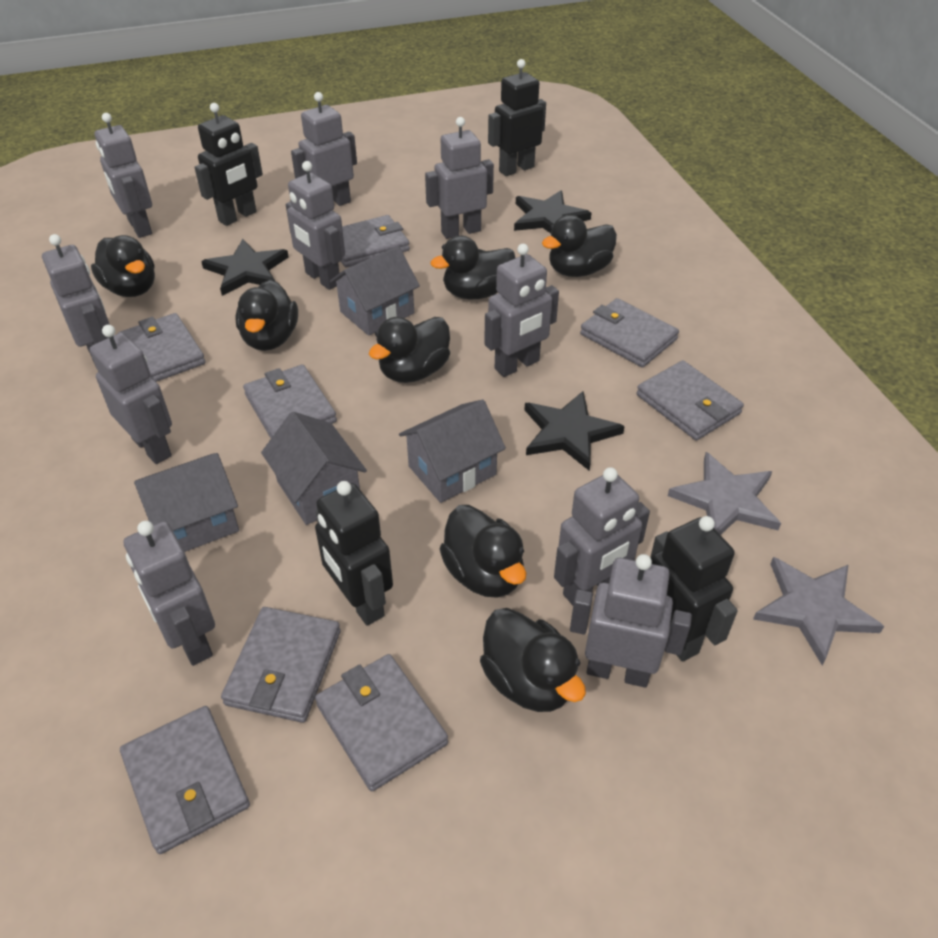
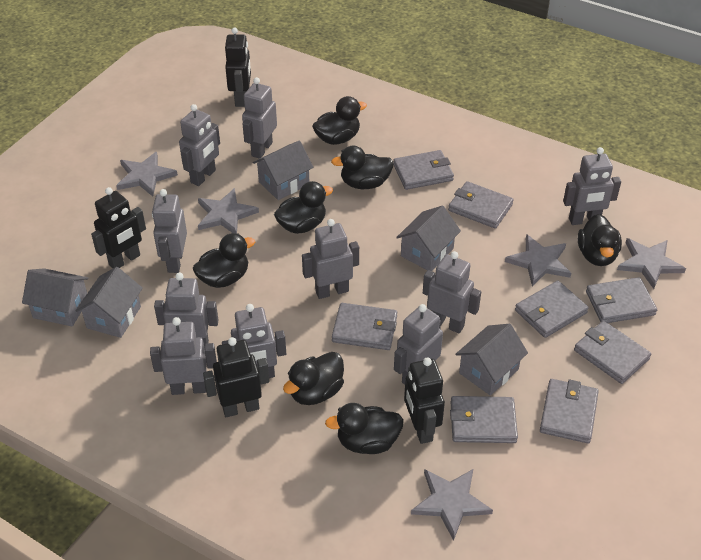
black star: 3 -> 0
grey house: 4 -> 5
grey star: 2 -> 5

